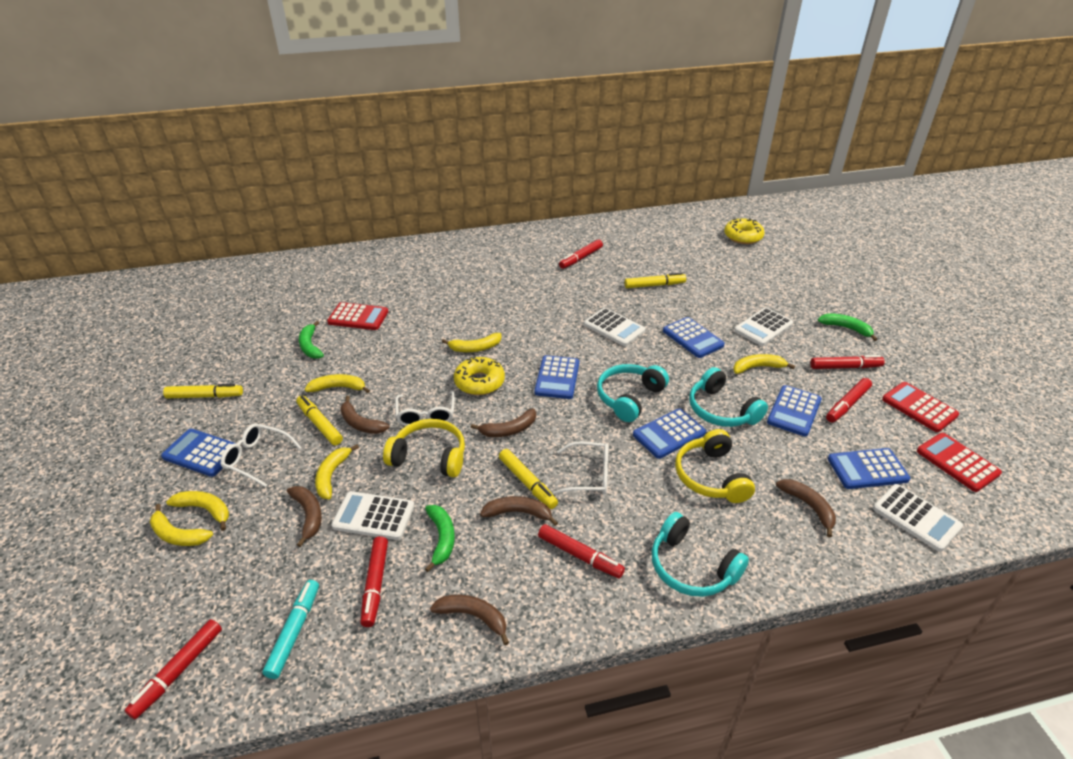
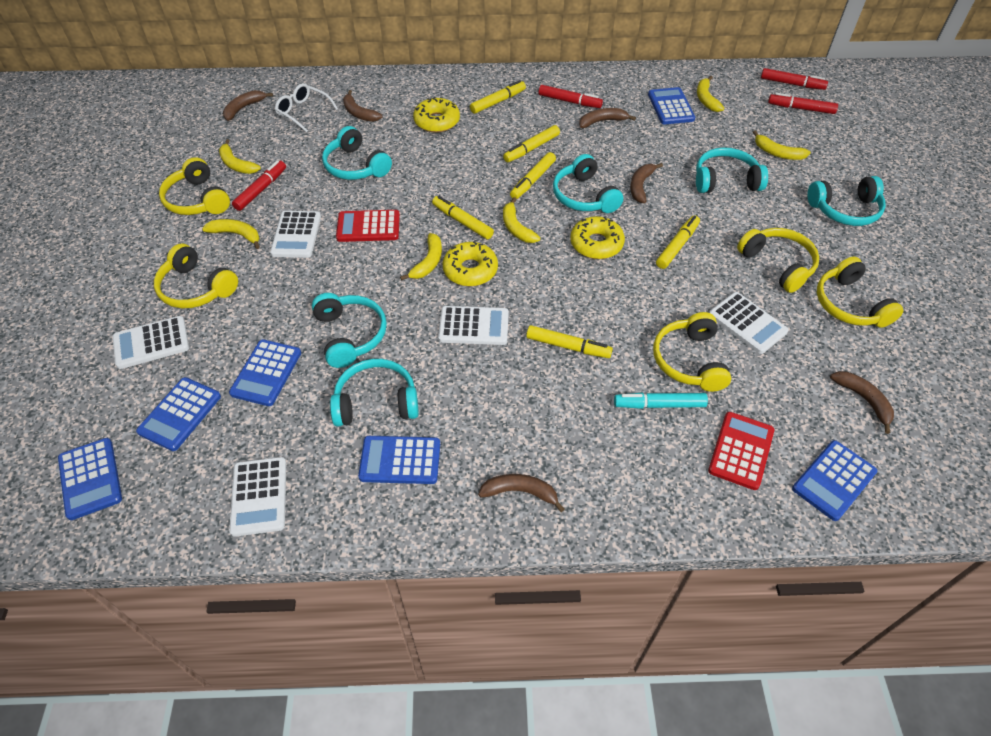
green banana: 3 -> 0
red calculator: 3 -> 2
red marker: 6 -> 4
turquoise headphones: 3 -> 6
white calculator: 4 -> 5
white glasses: 3 -> 1
yellow donut: 2 -> 3
yellow headphones: 2 -> 5
yellow marker: 4 -> 6

